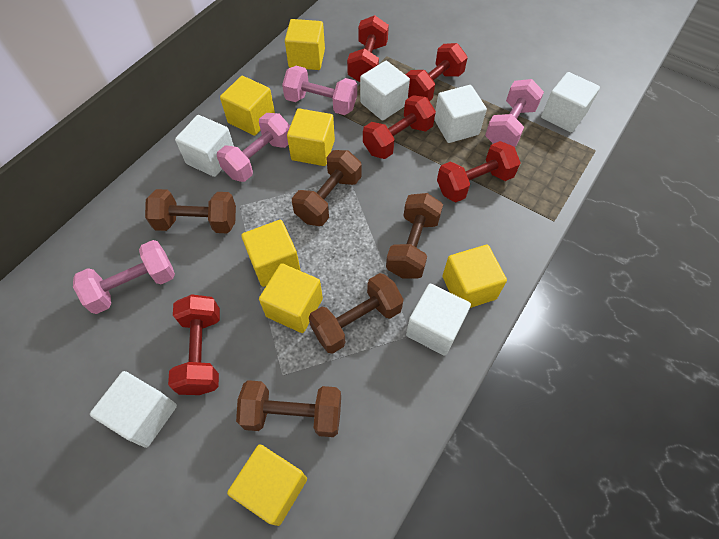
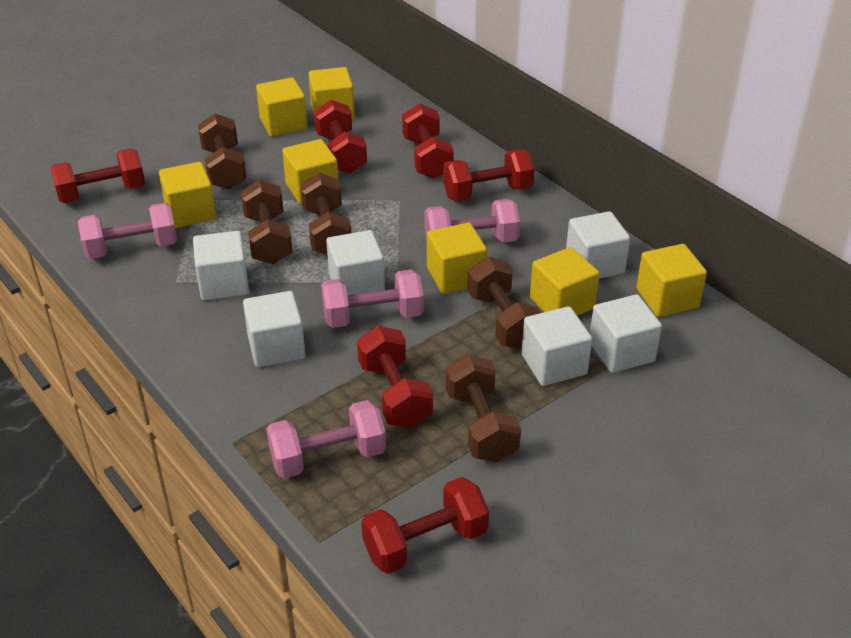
red dumbbell: 5 -> 6

